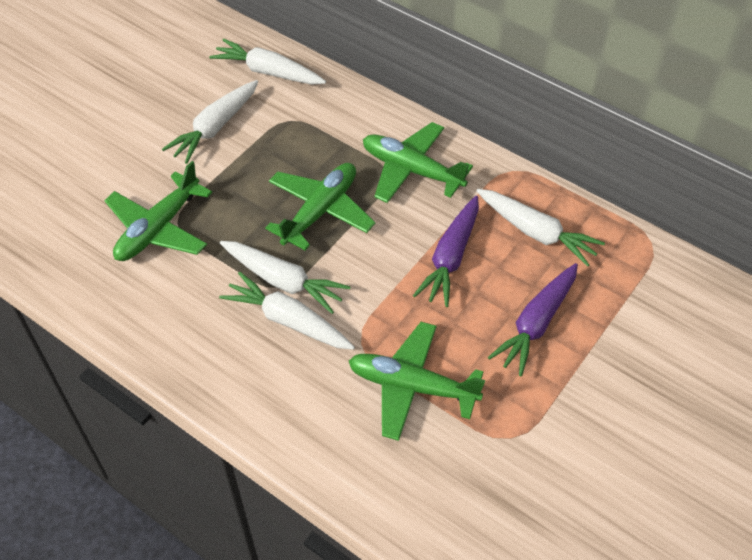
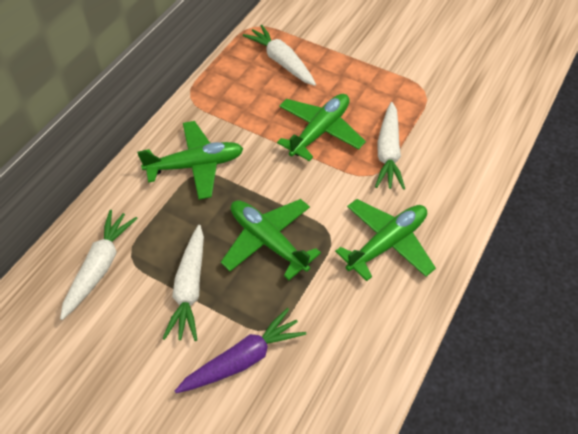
purple carrot: 2 -> 1
white carrot: 5 -> 4

